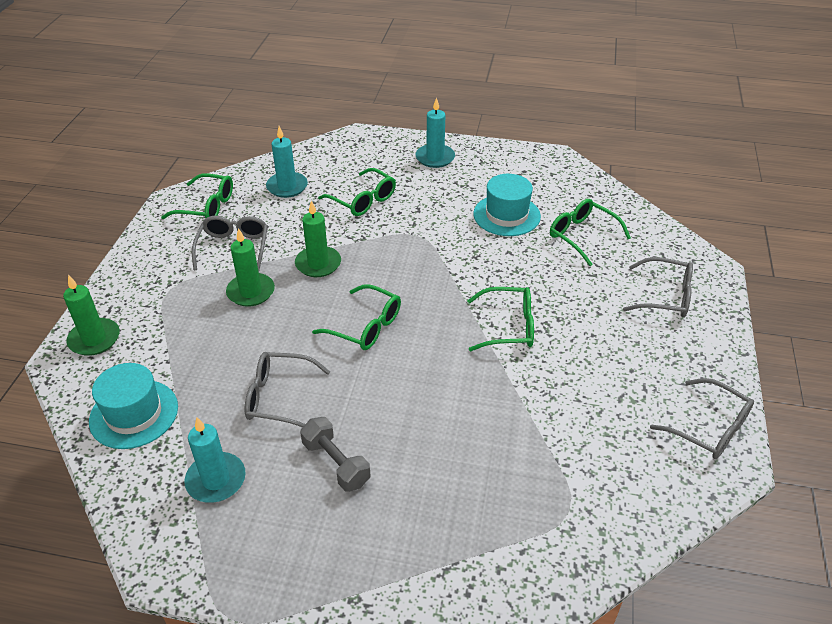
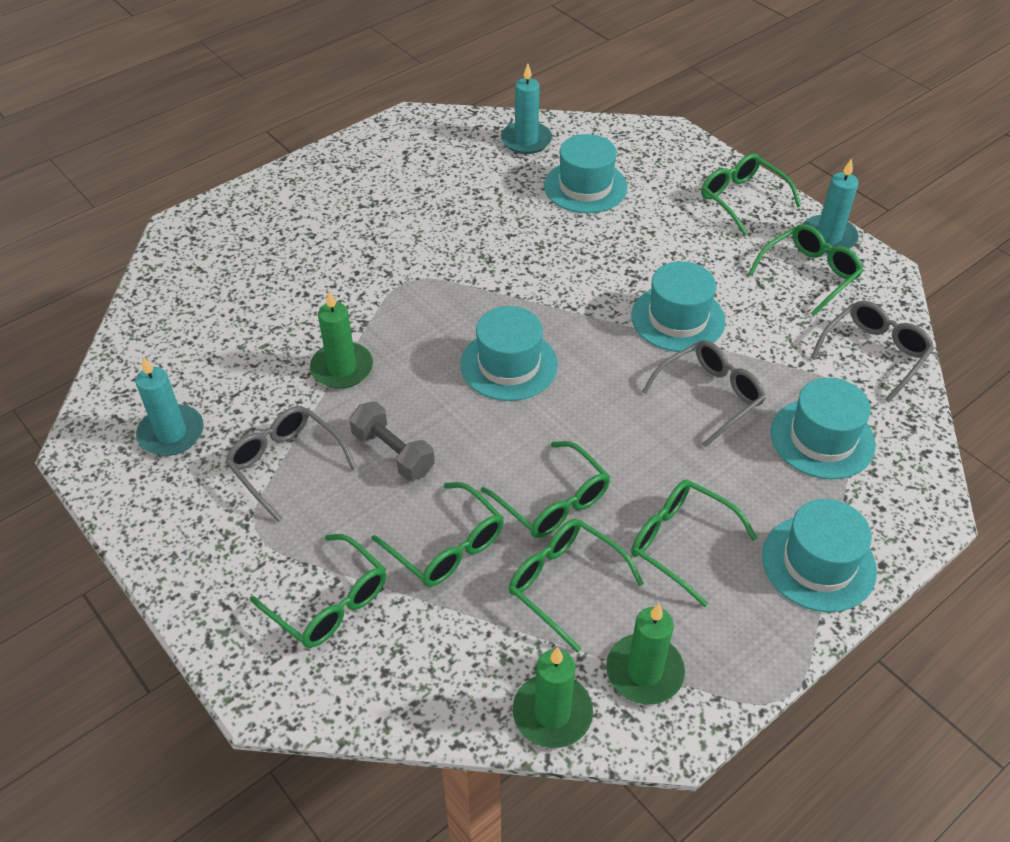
green glasses: 5 -> 7
grey glasses: 4 -> 3
turquoise hat: 2 -> 5

